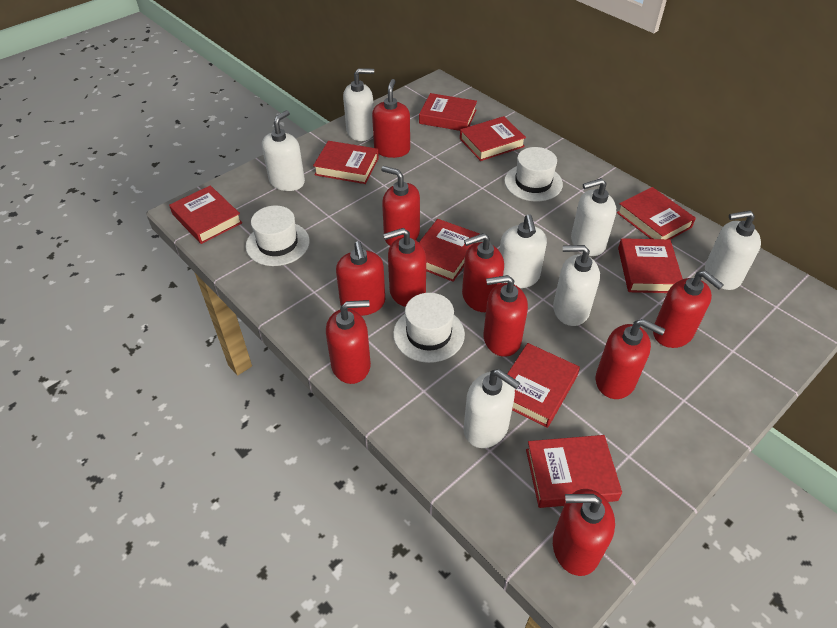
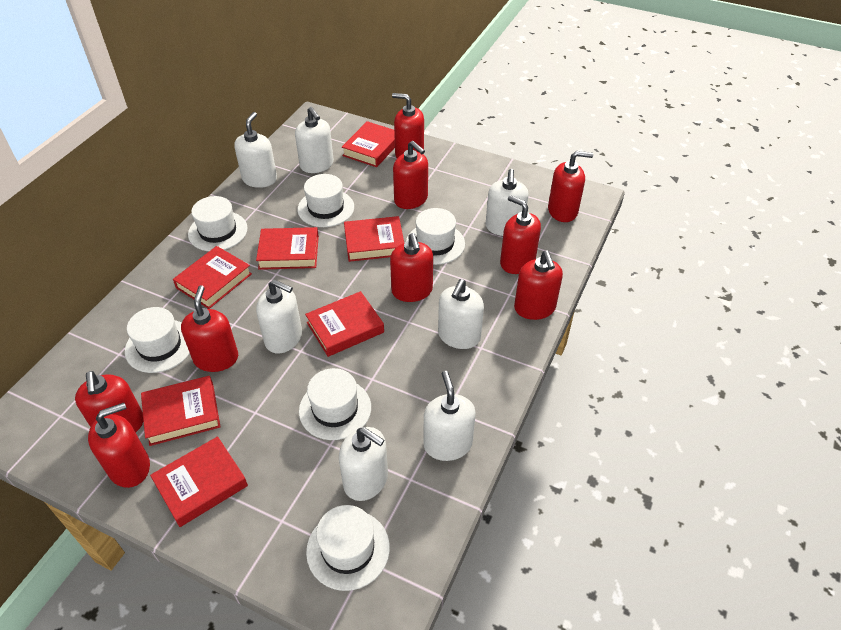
red book: 9 -> 7
red soap dispenser: 10 -> 9
white hat: 3 -> 6

